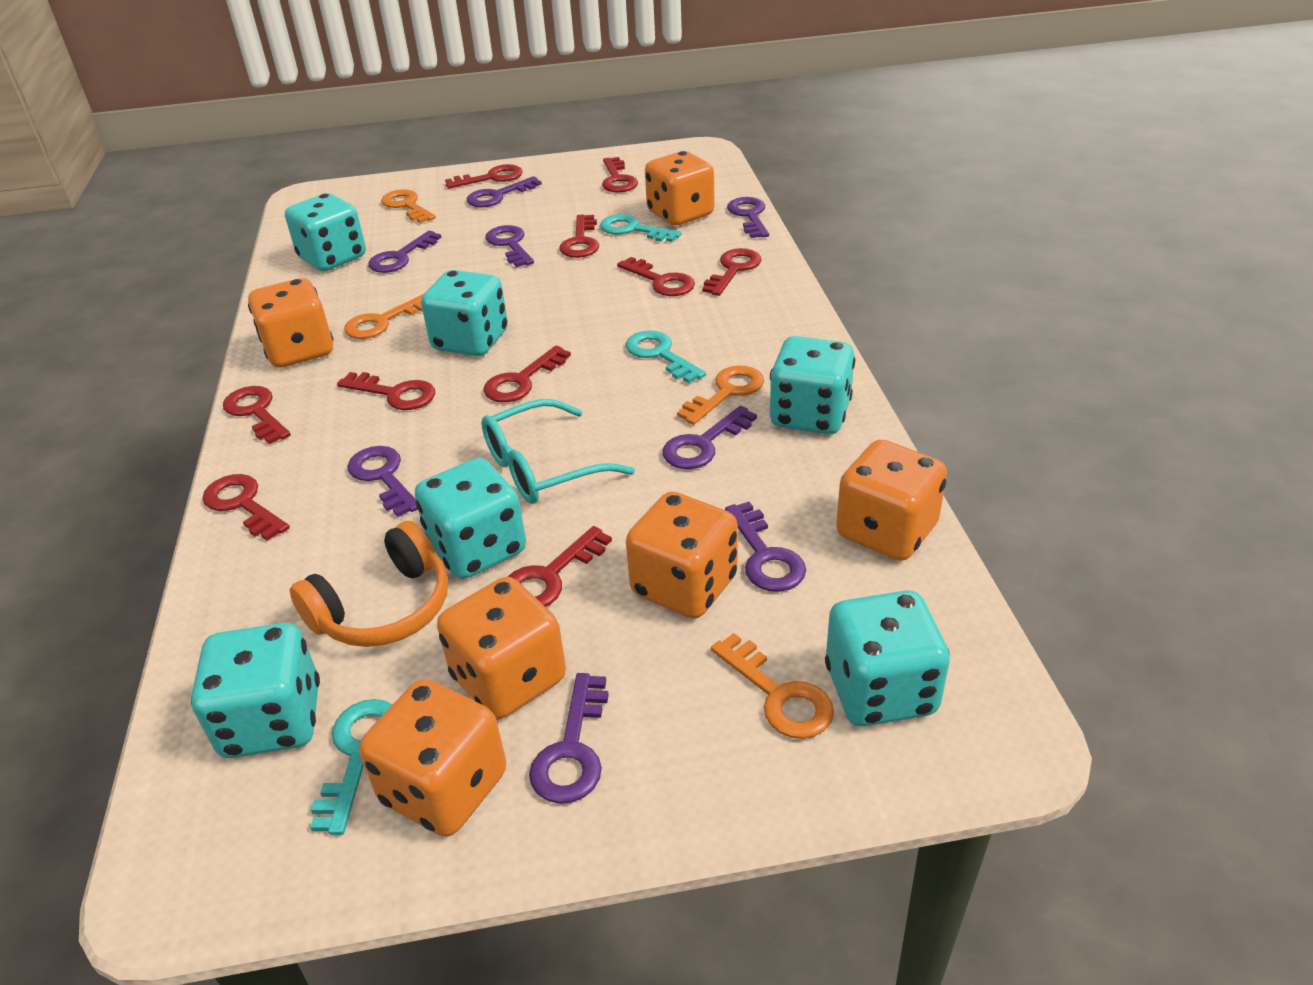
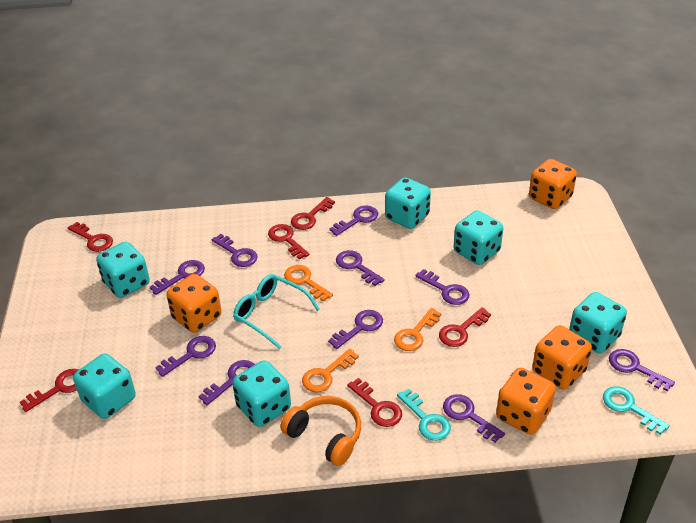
orange dice: 6 -> 4
orange key: 4 -> 3
purple key: 8 -> 10
red key: 10 -> 6
turquoise key: 3 -> 2

